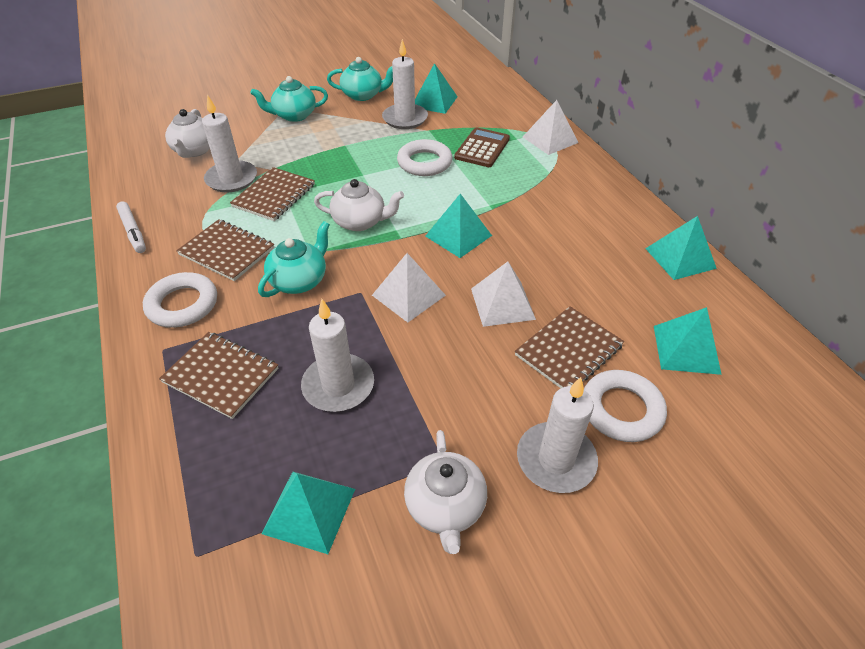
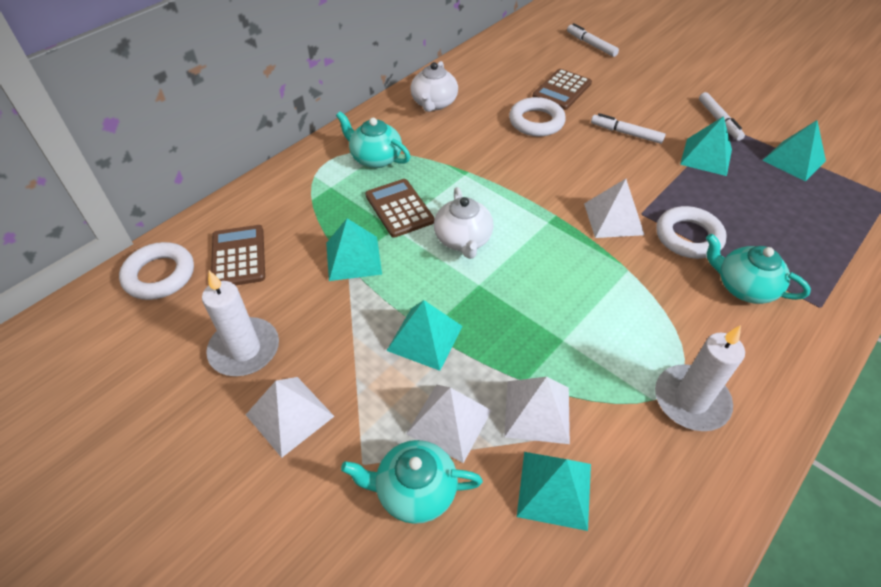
brown calculator: 1 -> 3
brown notebook: 4 -> 0
white candle: 4 -> 2
white marker: 1 -> 3
white pyramid: 3 -> 4
white teapot: 3 -> 2

